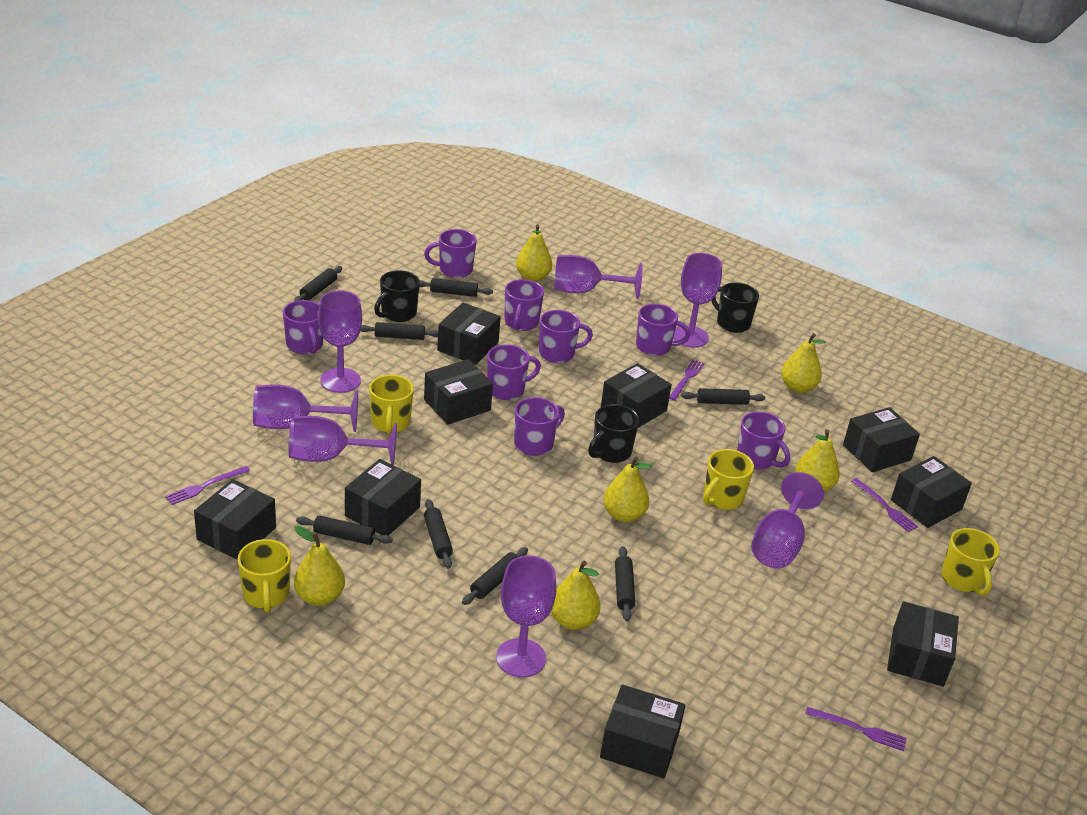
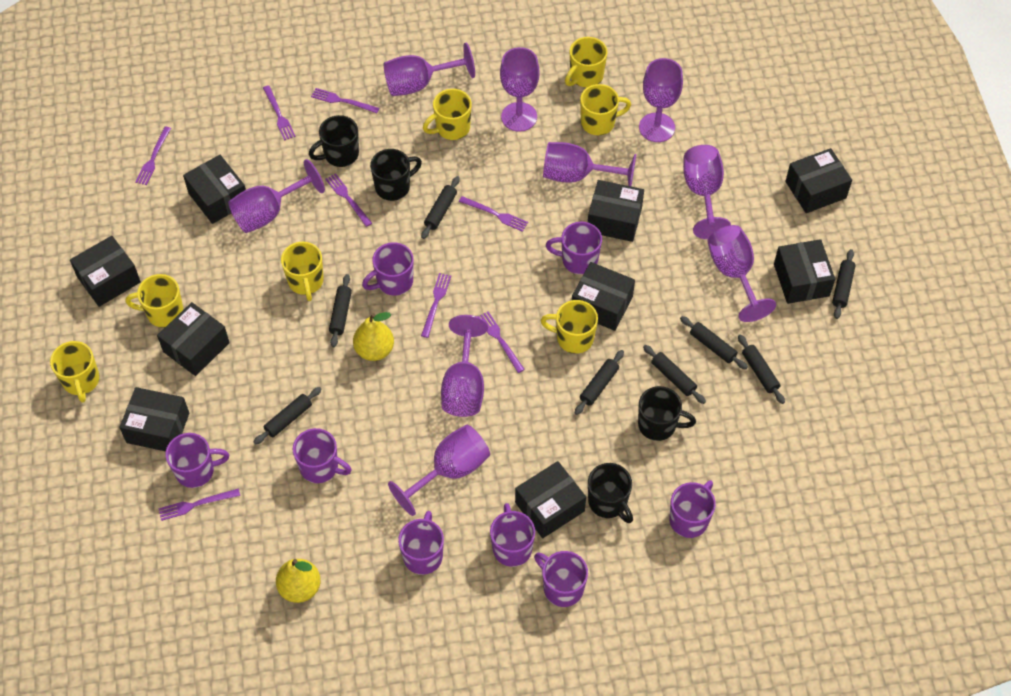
black mug: 3 -> 4
purple fork: 4 -> 8
purple goblet: 7 -> 9
yellow mug: 4 -> 7
yellow pear: 6 -> 2

